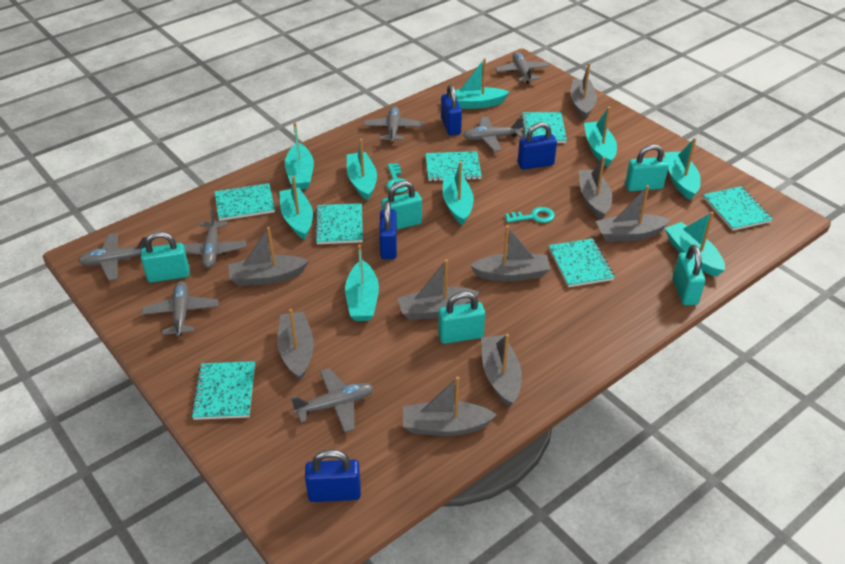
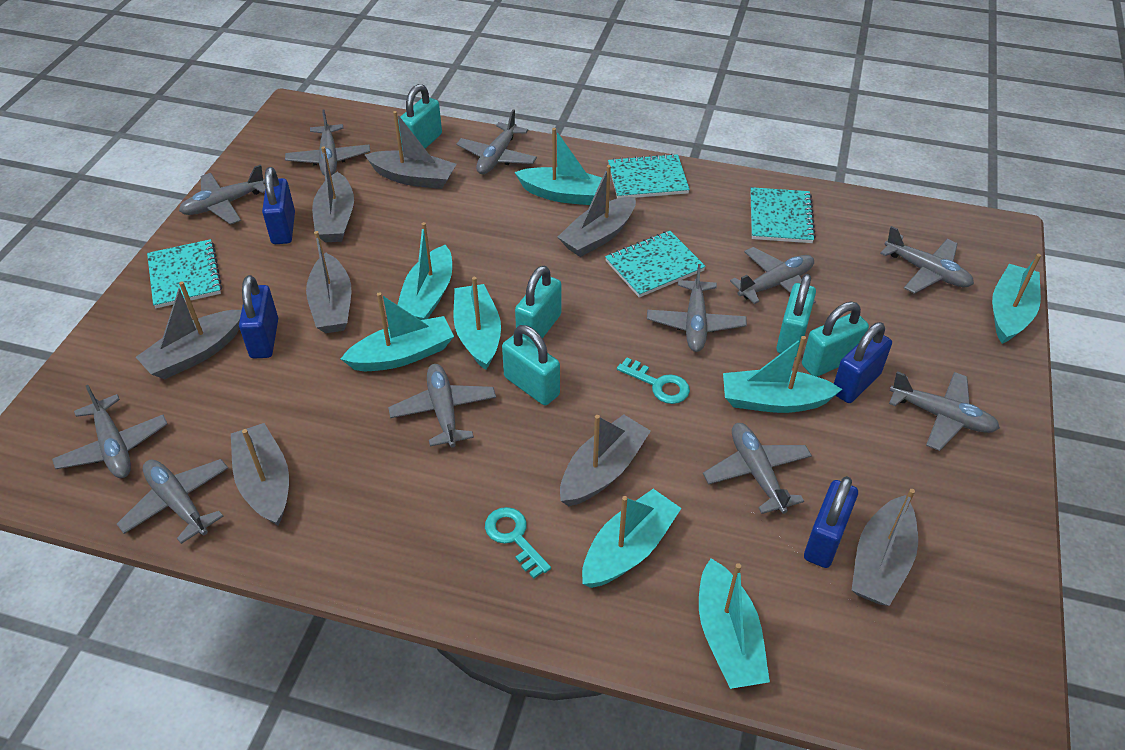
grey boat: 9 -> 8
grey plane: 7 -> 11
turquoise boat: 9 -> 8
turquoise notebook: 7 -> 4

